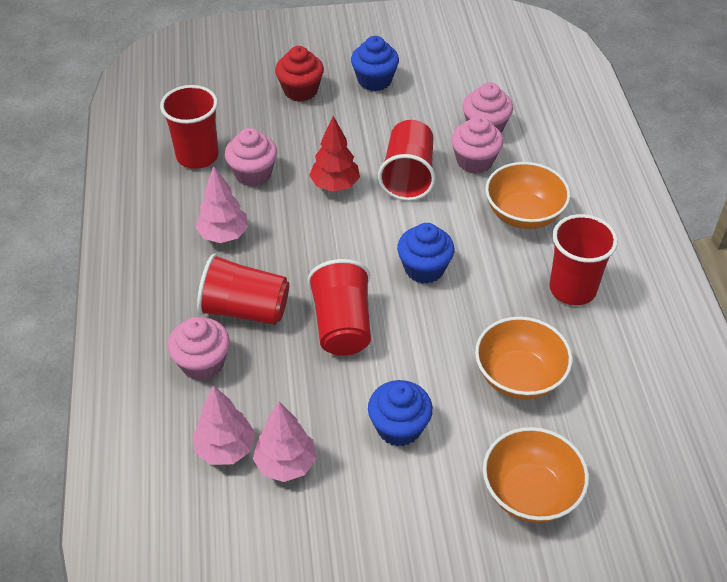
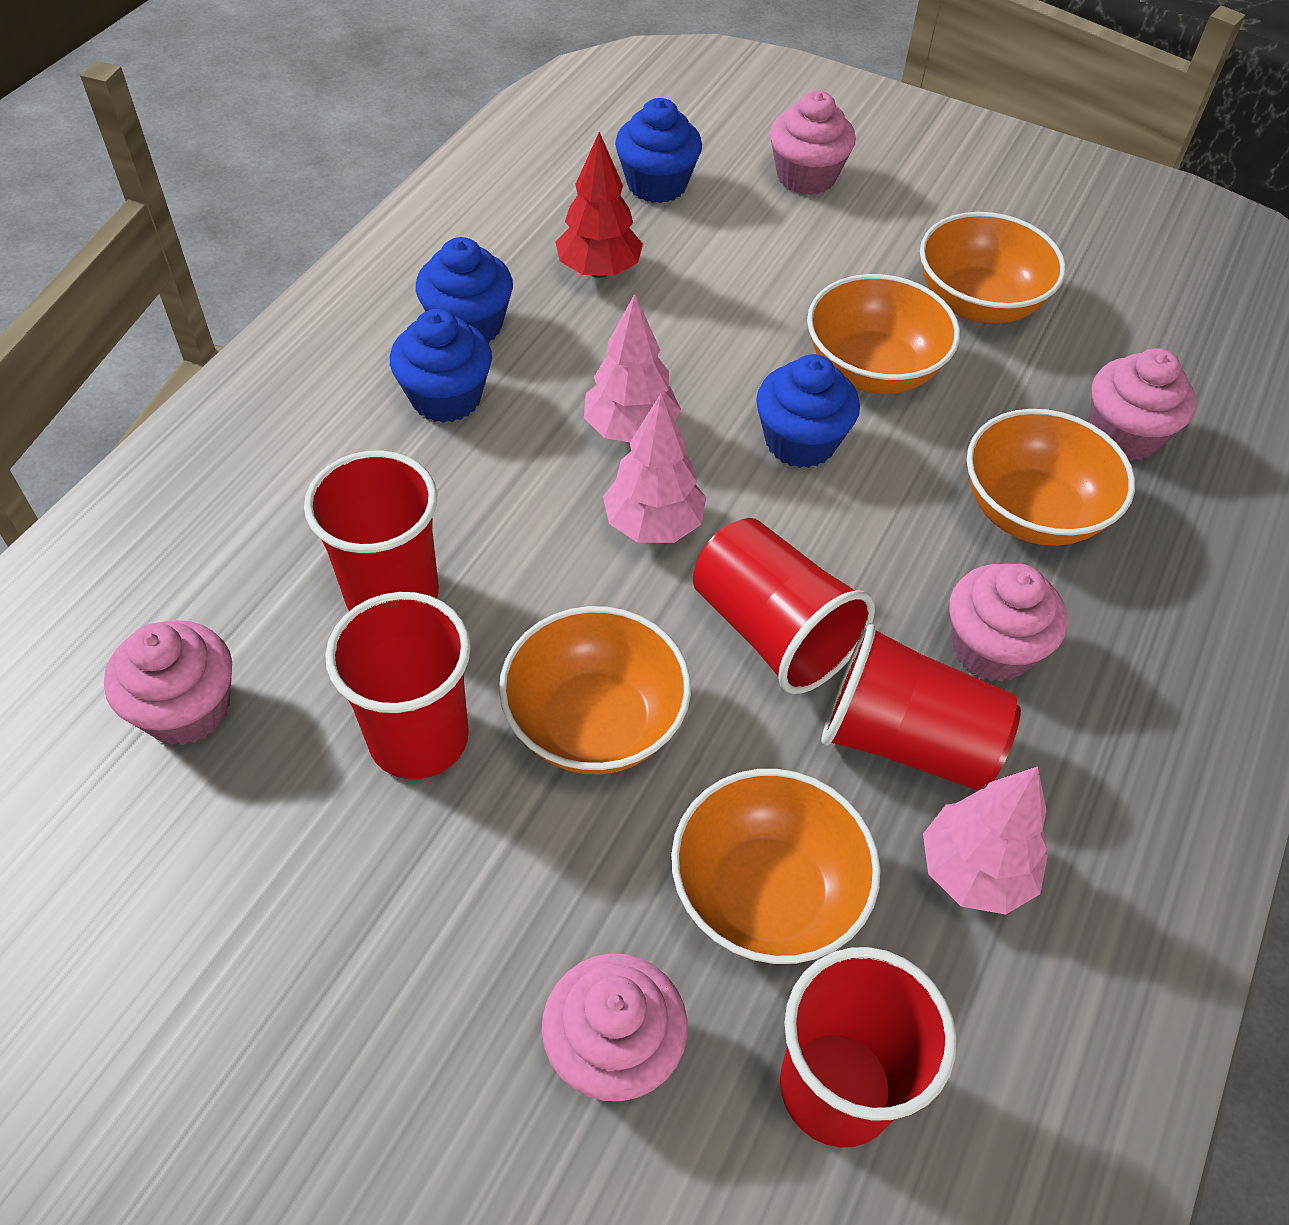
blue cupcake: 3 -> 4
orange bowl: 3 -> 5
pink cupcake: 4 -> 5
red cupcake: 1 -> 0

